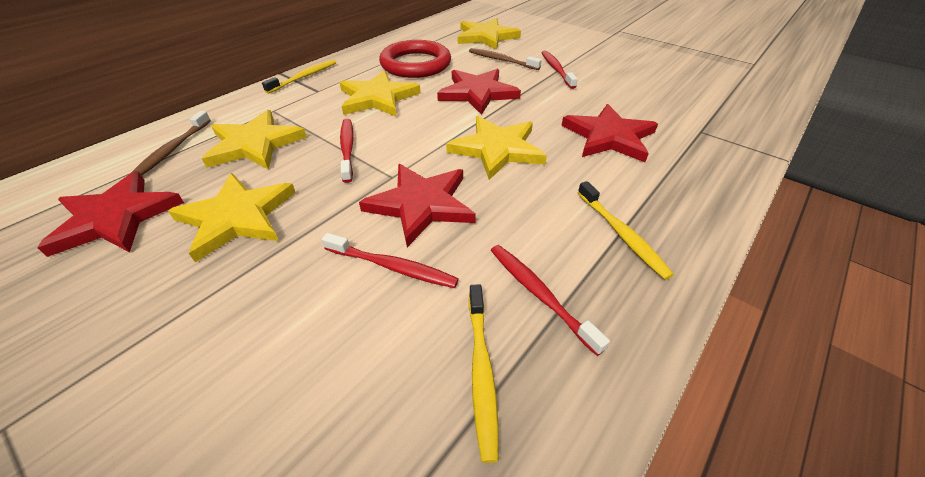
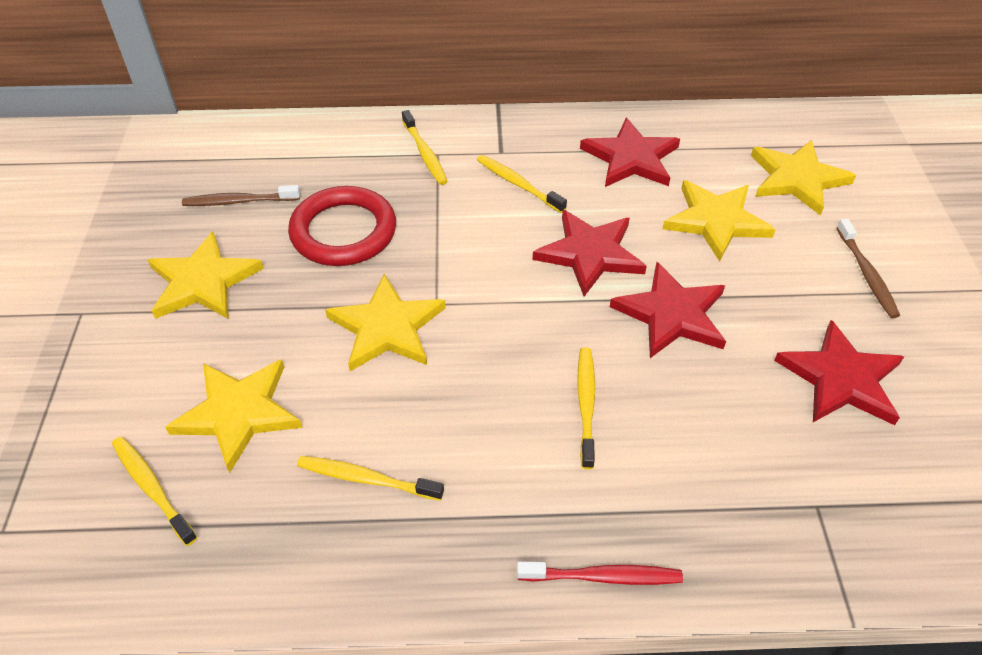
red toothbrush: 4 -> 1
yellow toothbrush: 3 -> 5

